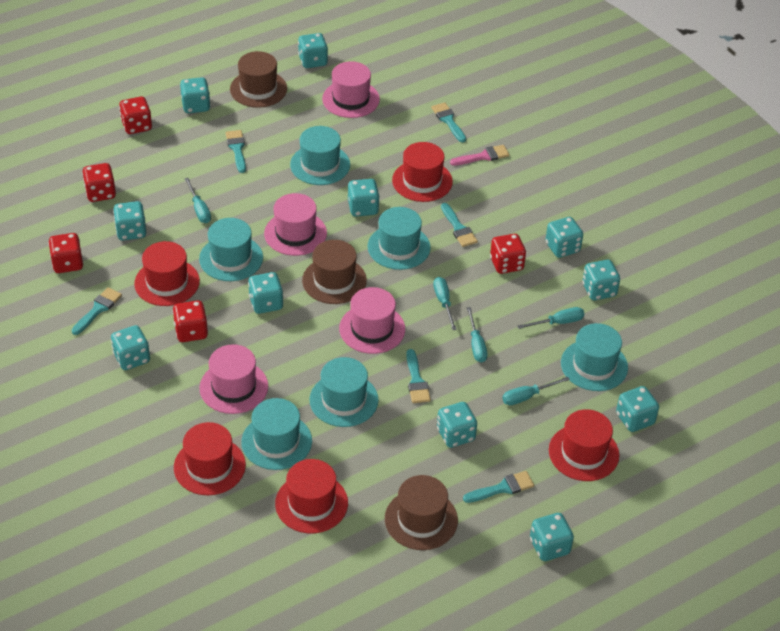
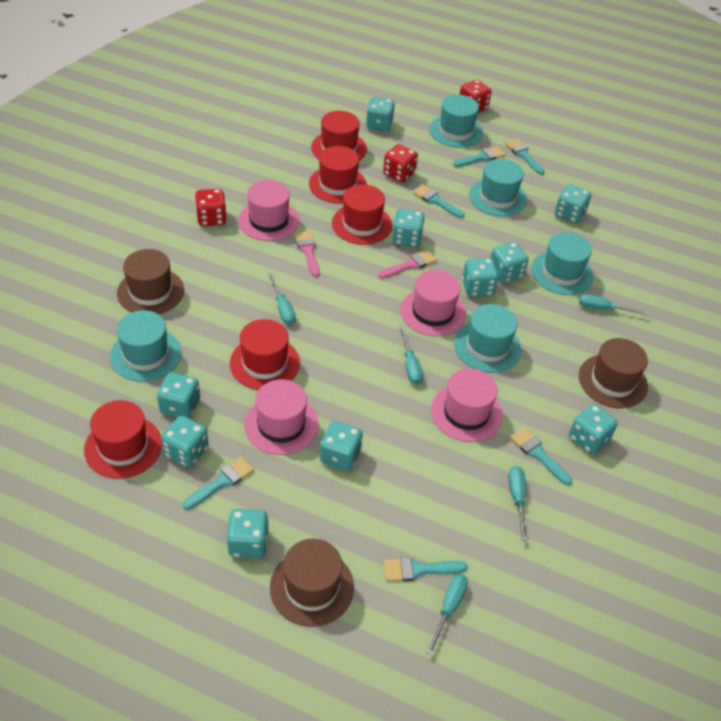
pink brush: 1 -> 2
red dice: 5 -> 3
turquoise dice: 11 -> 10
turquoise hat: 6 -> 5

